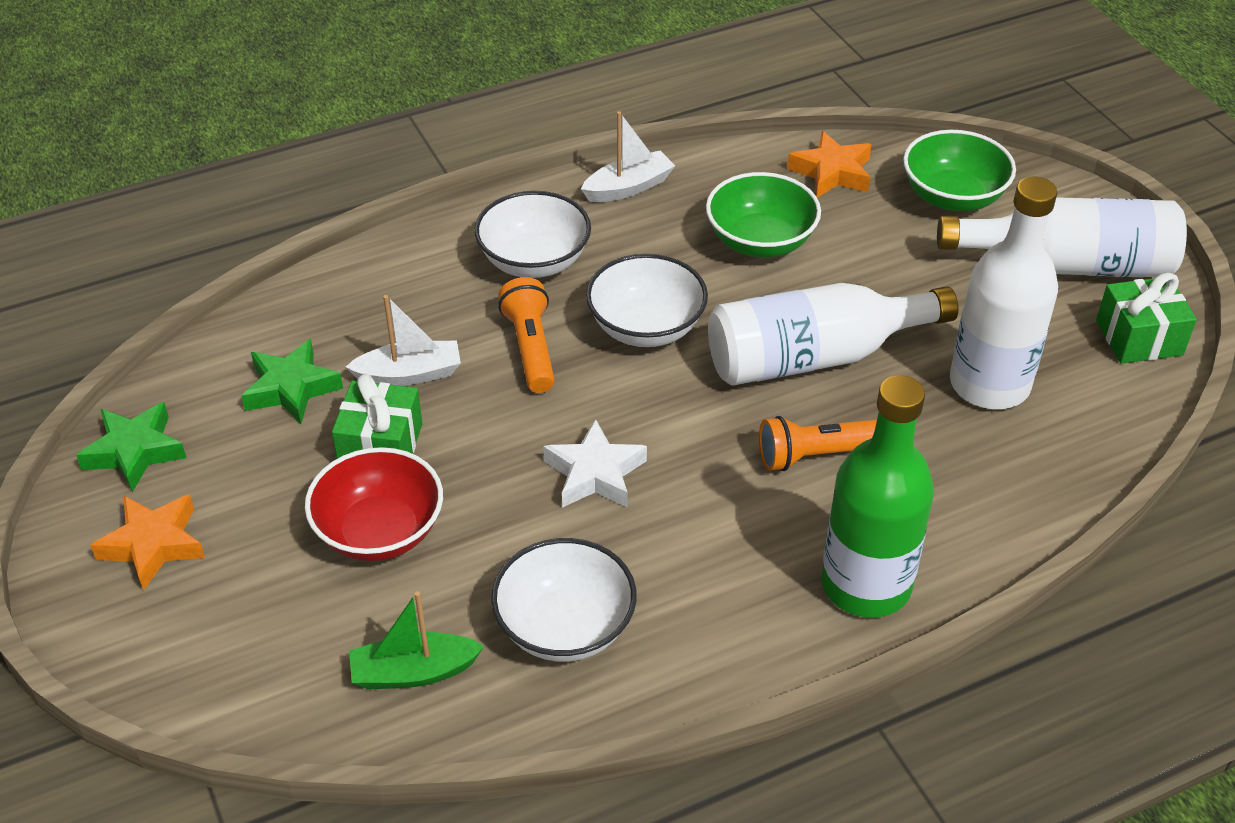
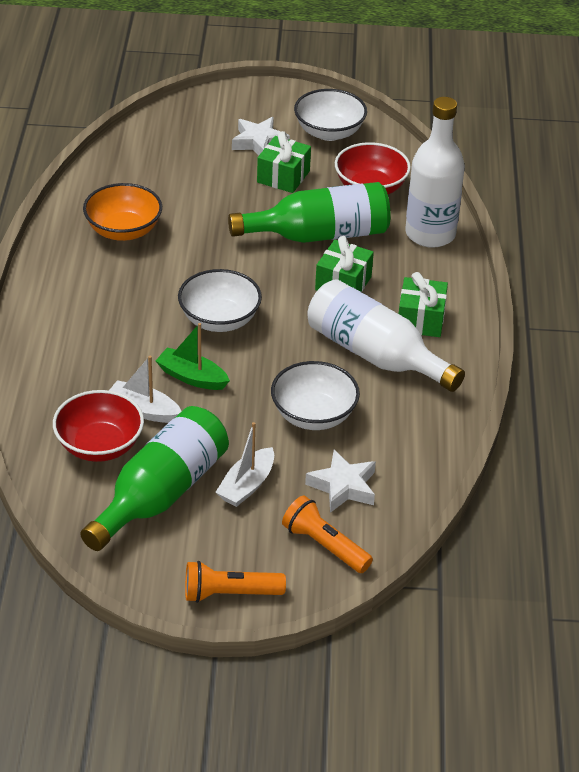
green bottle: 1 -> 2
green bowl: 2 -> 0
green gift: 2 -> 3
green star: 2 -> 0
orange bowl: 0 -> 1
orange star: 2 -> 0
red bowl: 1 -> 2
white bottle: 3 -> 2
white star: 1 -> 2

